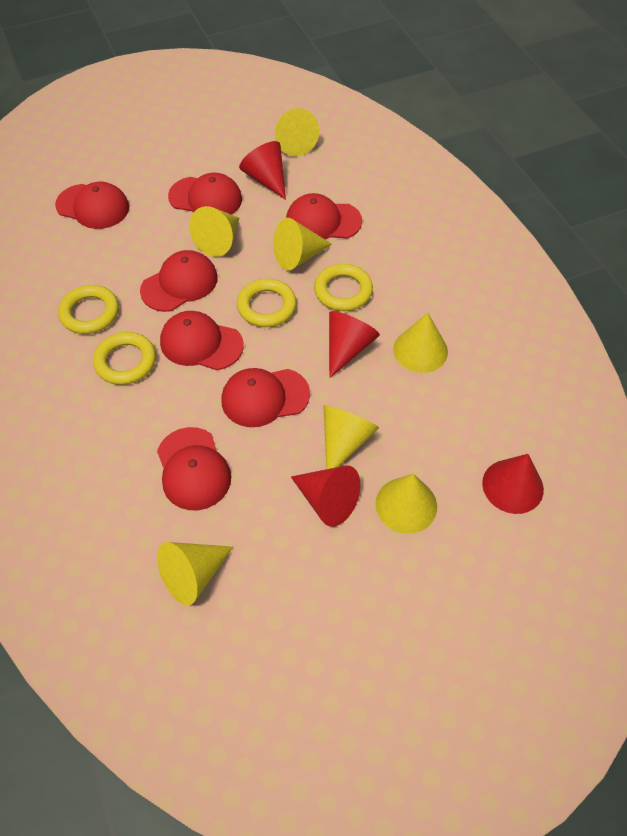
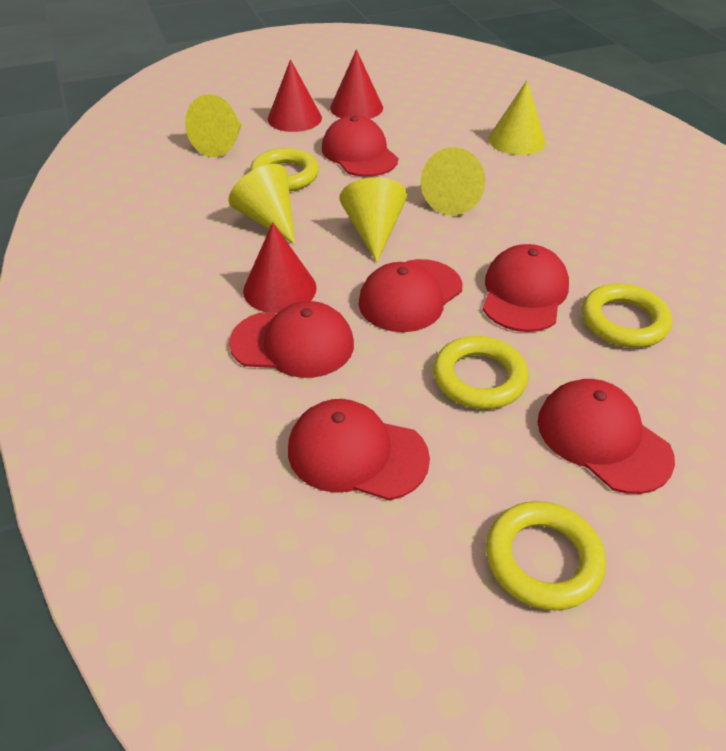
red cap: 7 -> 6
red cone: 4 -> 3
yellow cone: 7 -> 5

